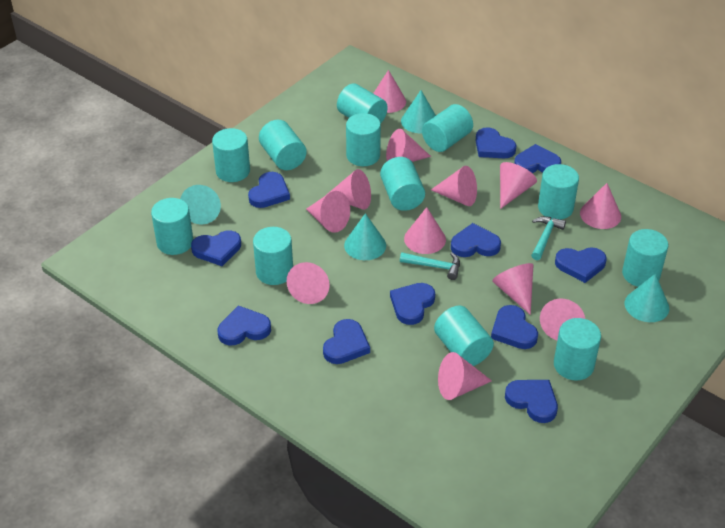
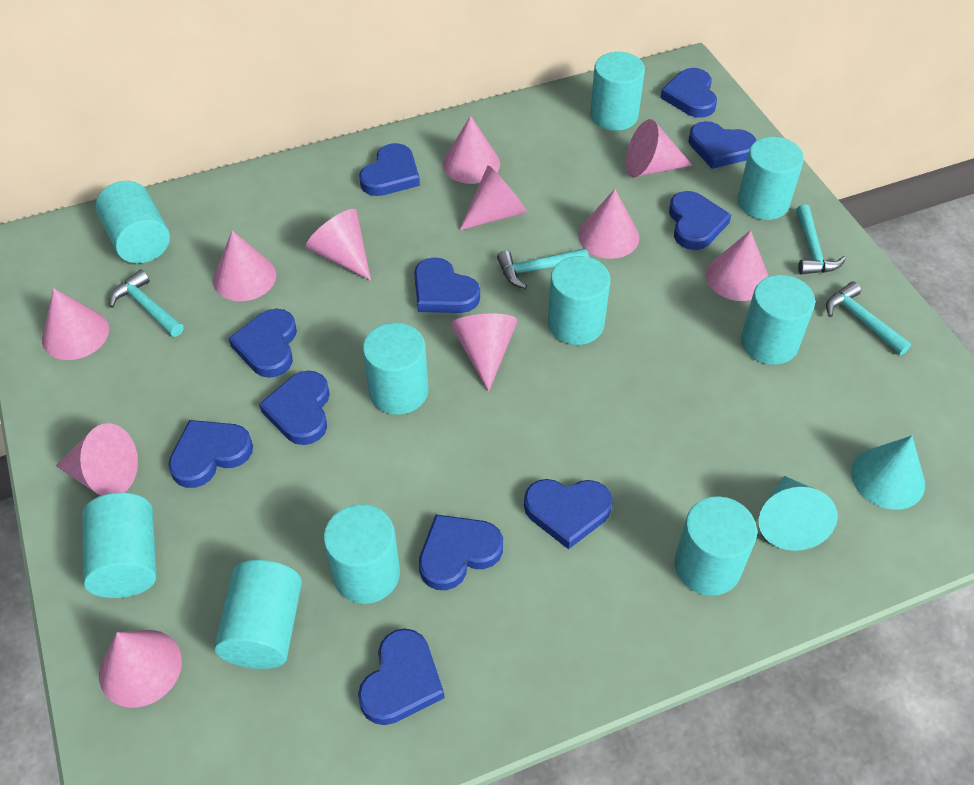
pink cone: 12 -> 11
turquoise cone: 4 -> 2
turquoise cylinder: 12 -> 10
turquoise hammer: 2 -> 4

